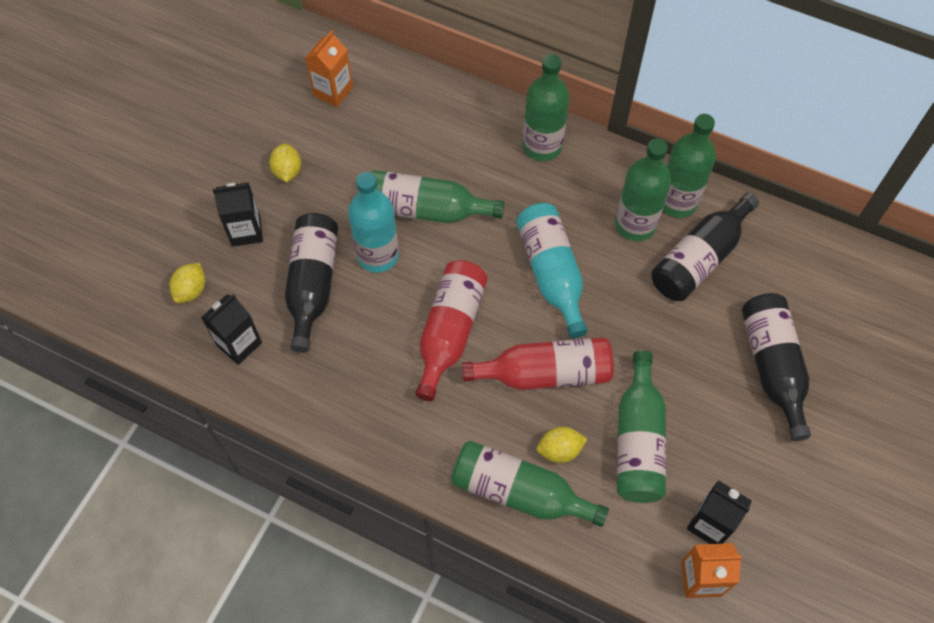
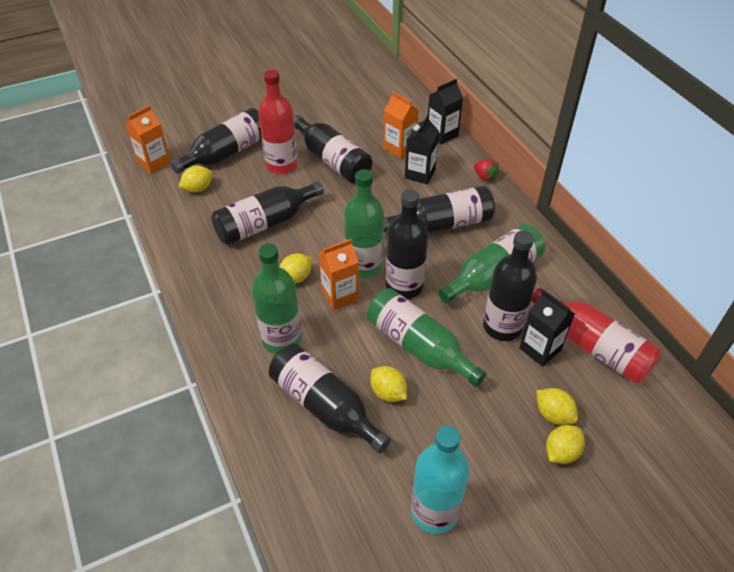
black bottle: 3 -> 7
green bottle: 6 -> 4
orange carton: 2 -> 3
red strawberry: 0 -> 1
turquoise bottle: 2 -> 1
yellow lemon: 3 -> 5

